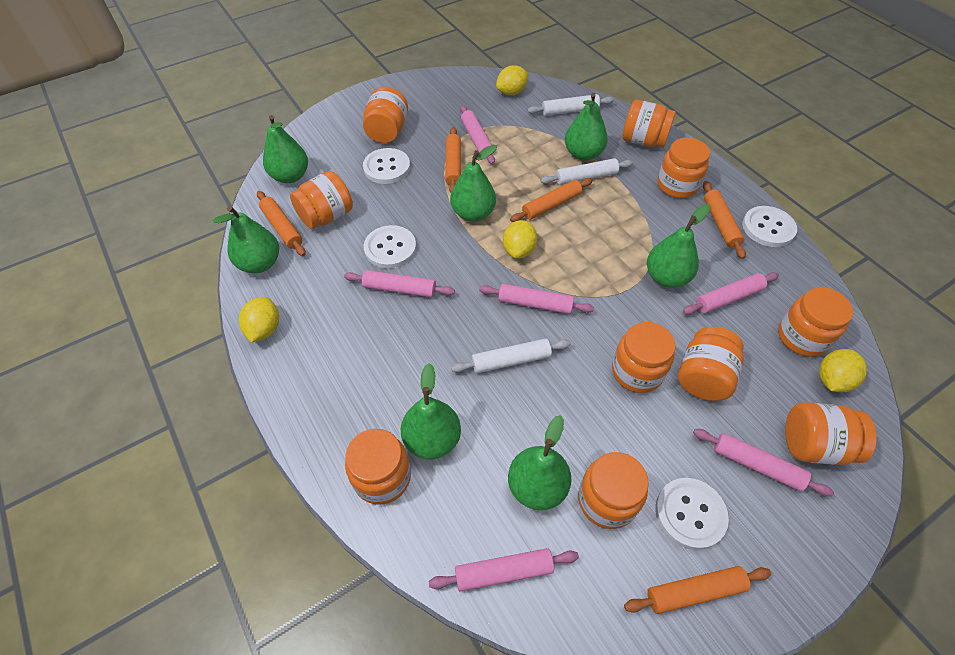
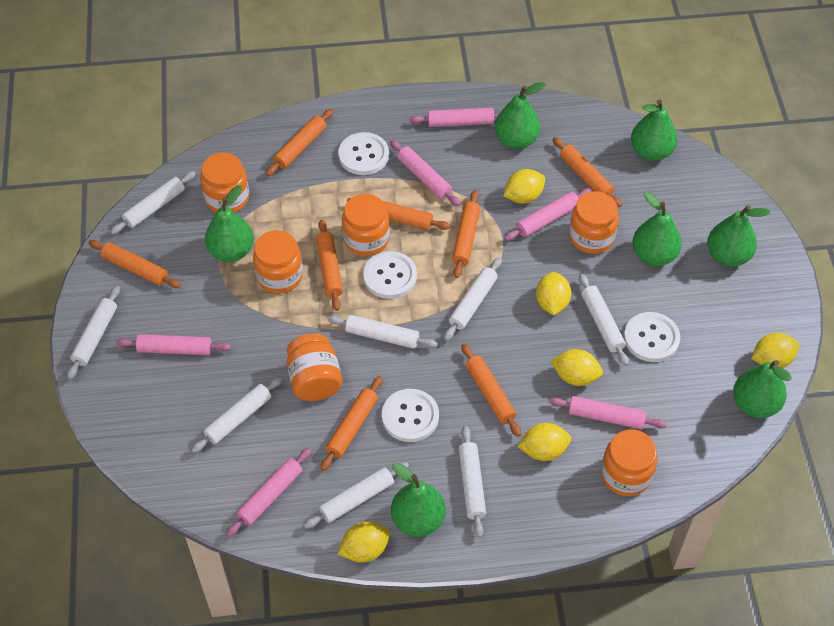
orange jar: 10 -> 6
orange rolling pin: 5 -> 8
white rolling pin: 3 -> 8
yellow lemon: 4 -> 6

